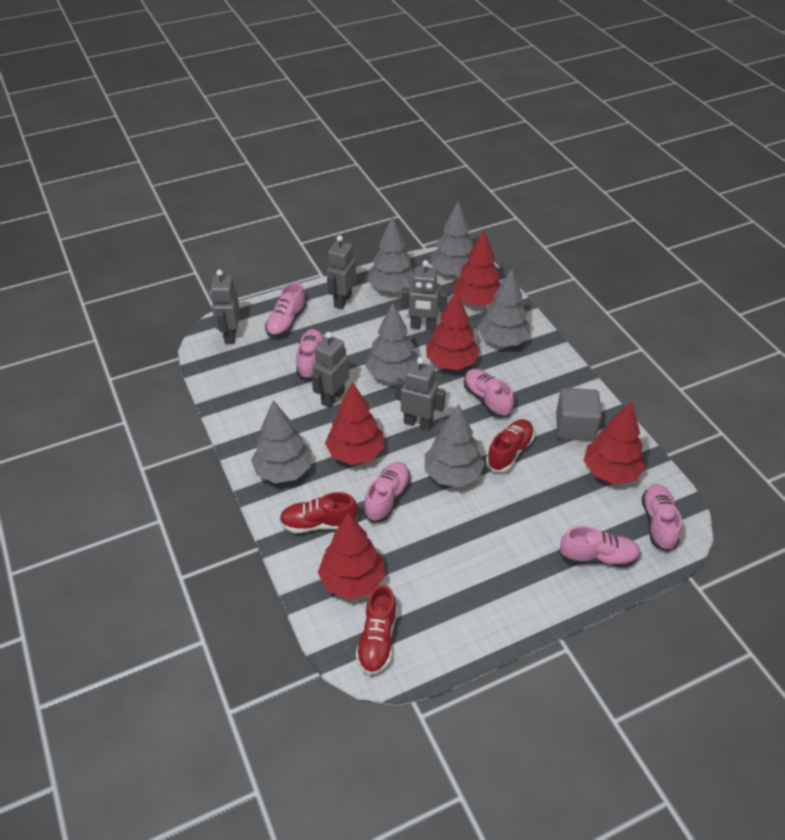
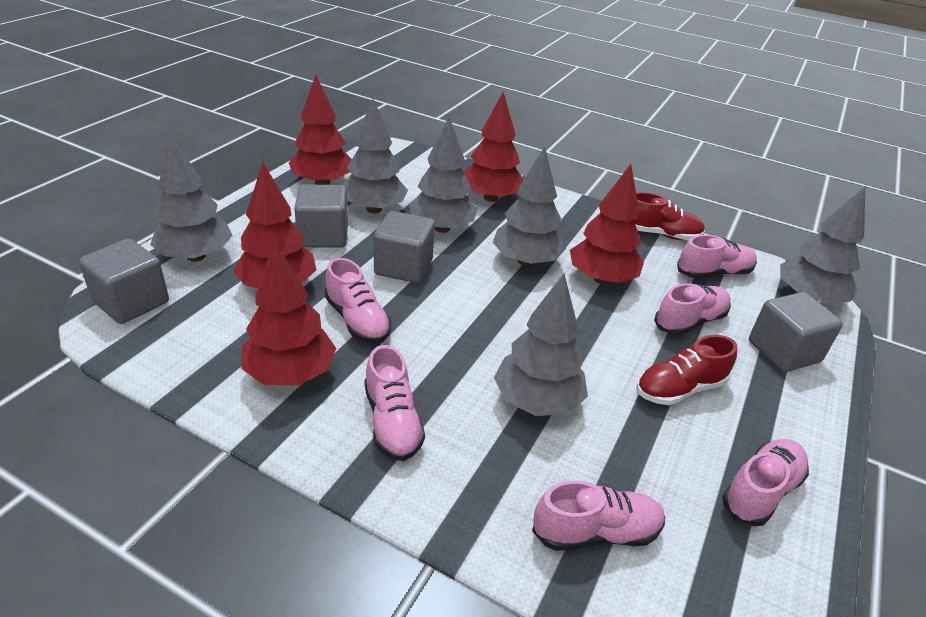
grey cube: 1 -> 4
grey robot: 5 -> 0
red shoe: 3 -> 2

